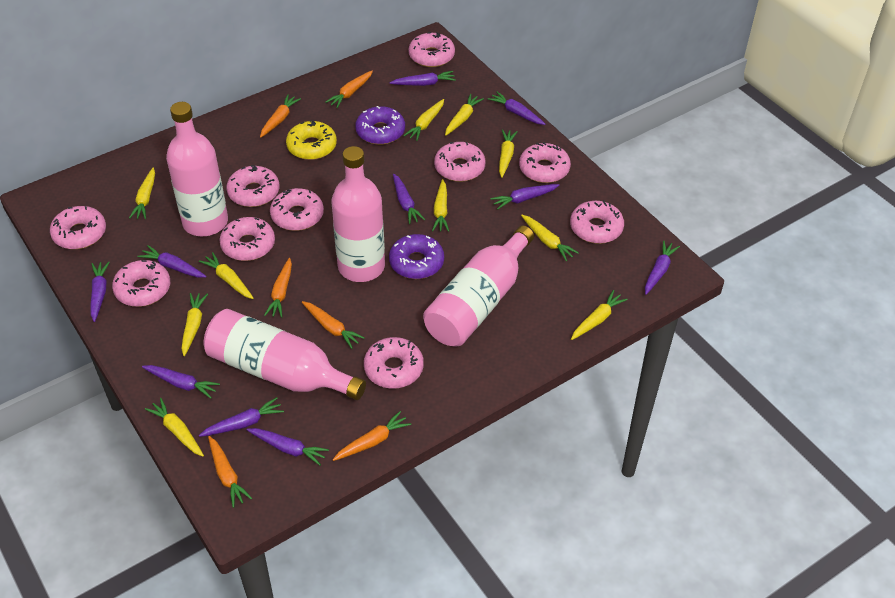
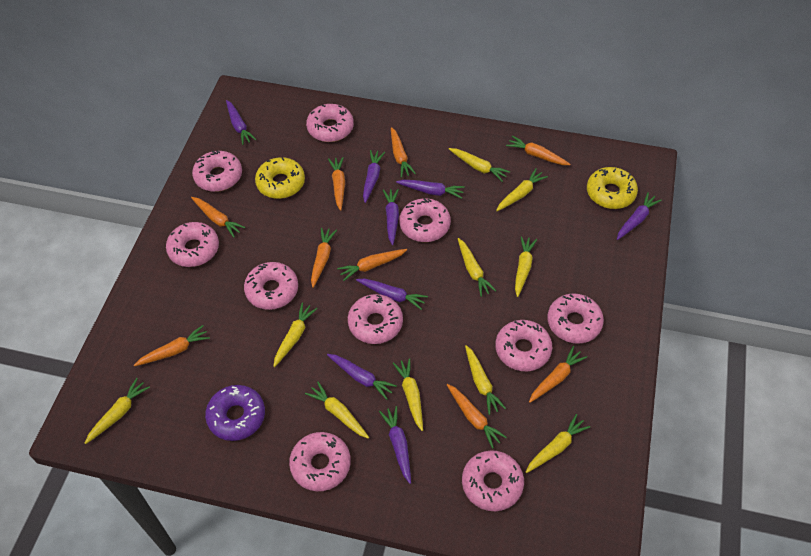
orange carrot: 6 -> 9
pink bottle: 4 -> 0
purple carrot: 10 -> 8
purple donut: 2 -> 1
yellow donut: 1 -> 2

